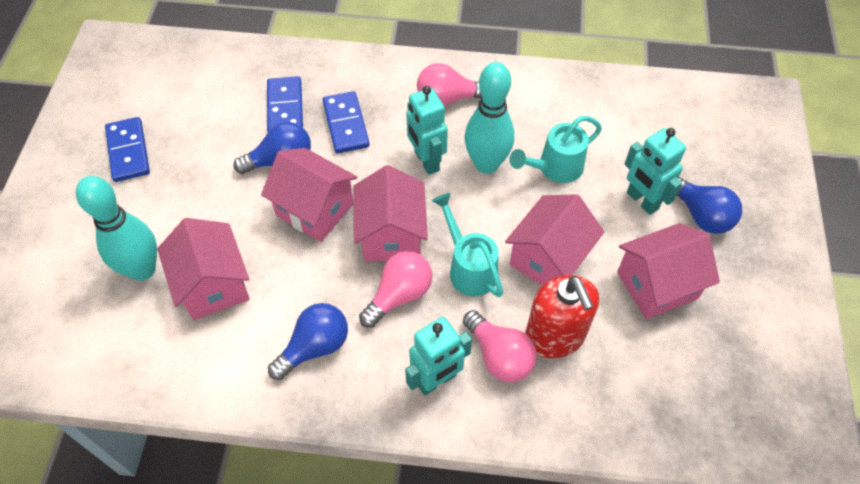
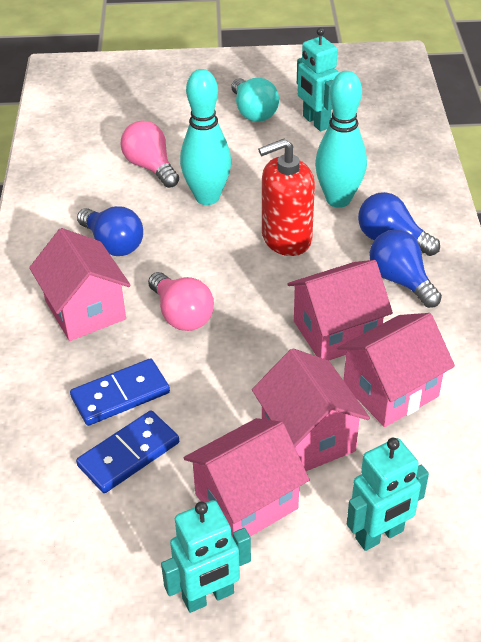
blue domino: 3 -> 2
pink light bulb: 3 -> 2
turquoise light bulb: 0 -> 1
turquoise watering can: 2 -> 0

